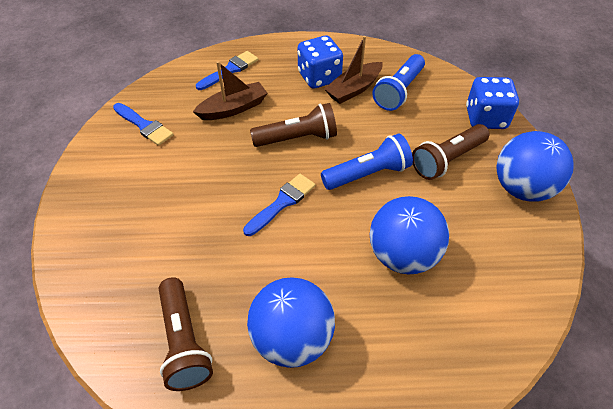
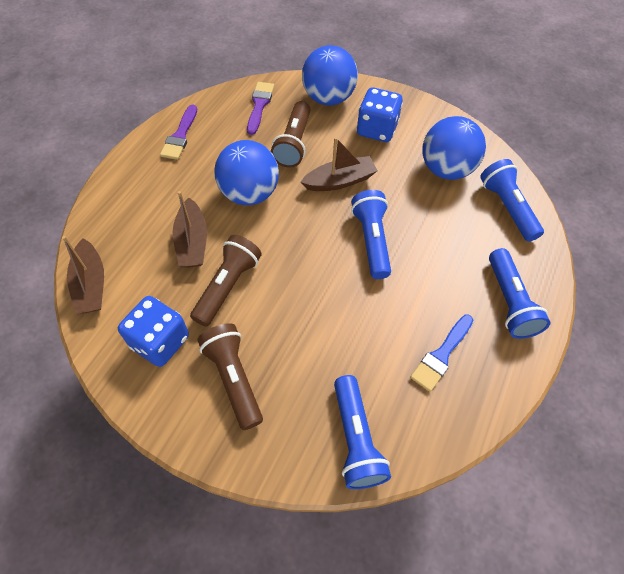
blue brush: 3 -> 1
blue flashlight: 2 -> 4
brown boat: 2 -> 3
purple brush: 0 -> 2

